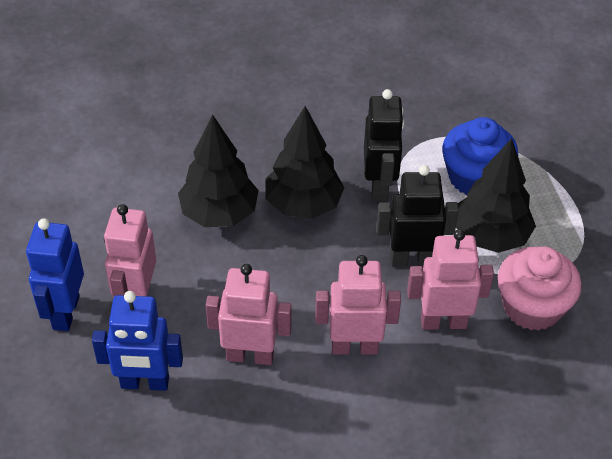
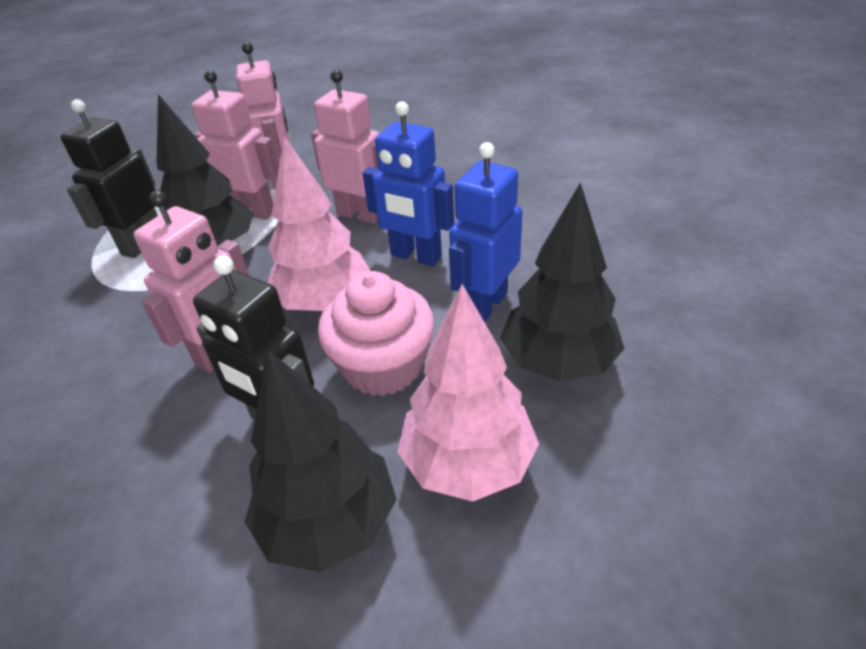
blue cupcake: 1 -> 0
pink tree: 0 -> 2

